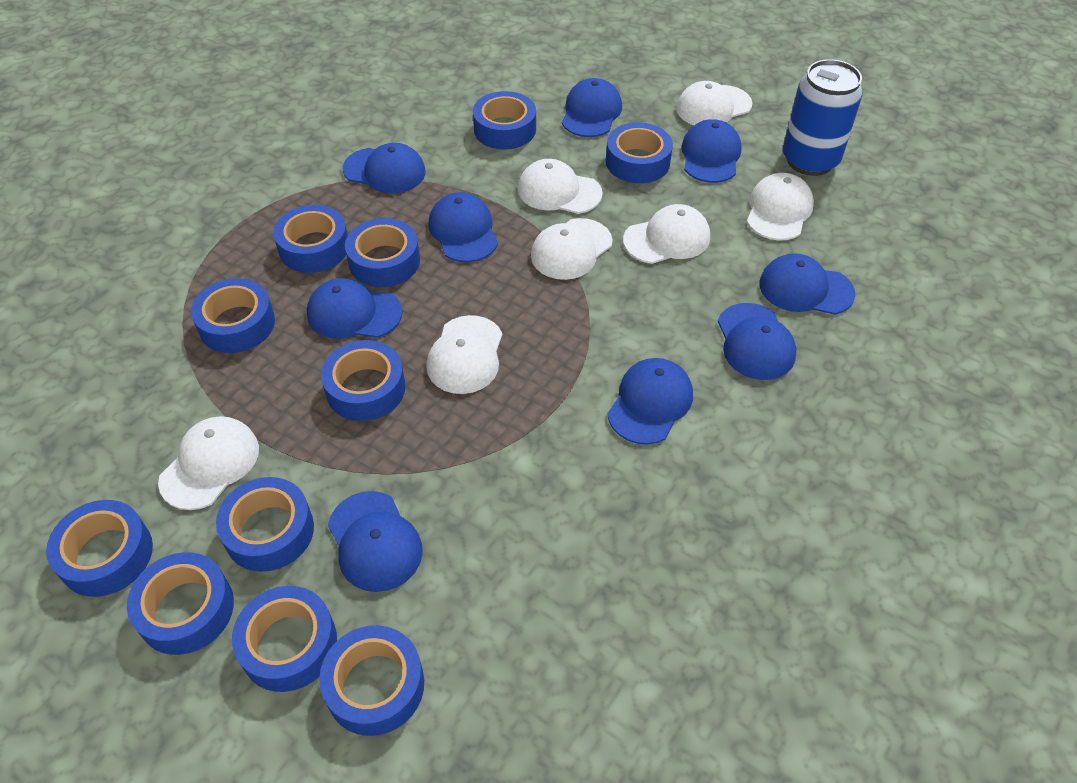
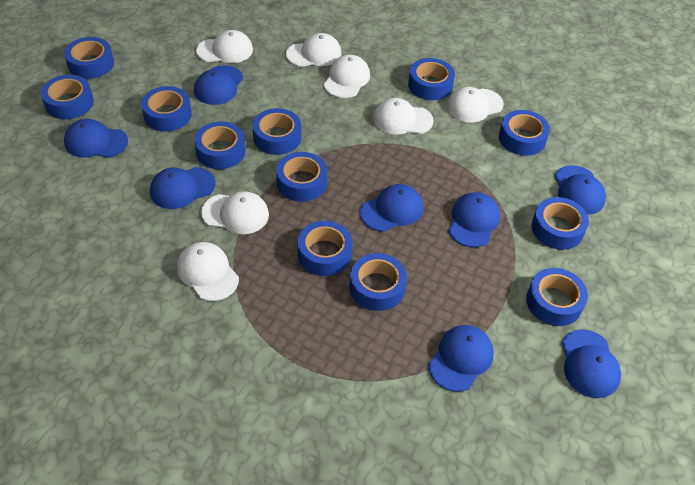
blue can: 1 -> 0
blue cap: 9 -> 8
blue tape: 11 -> 12

